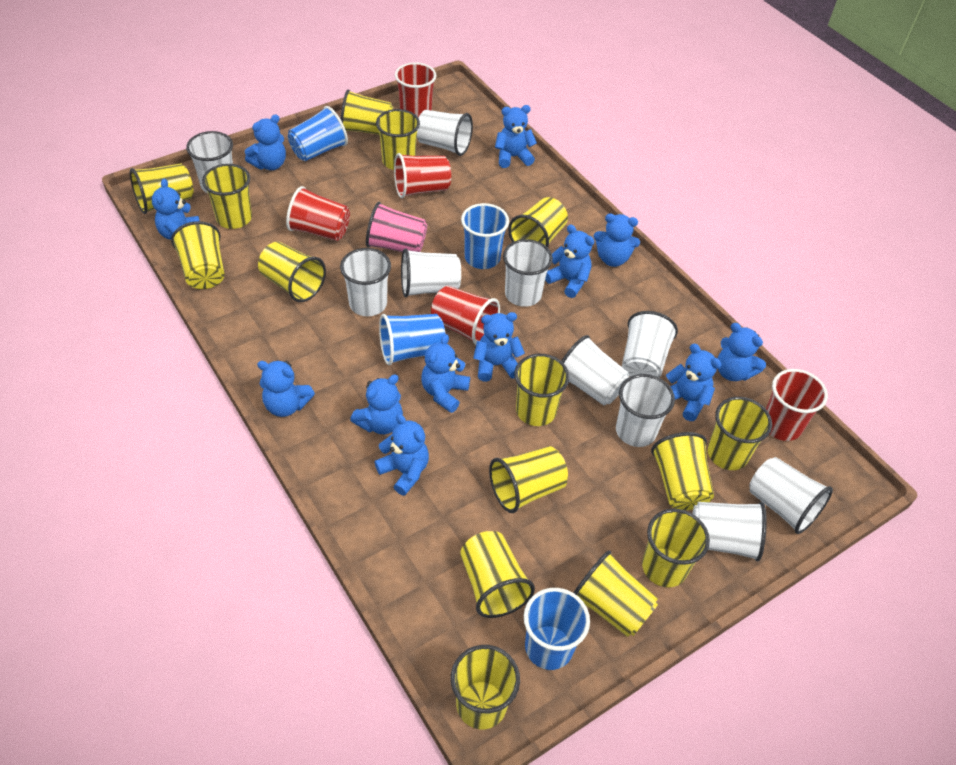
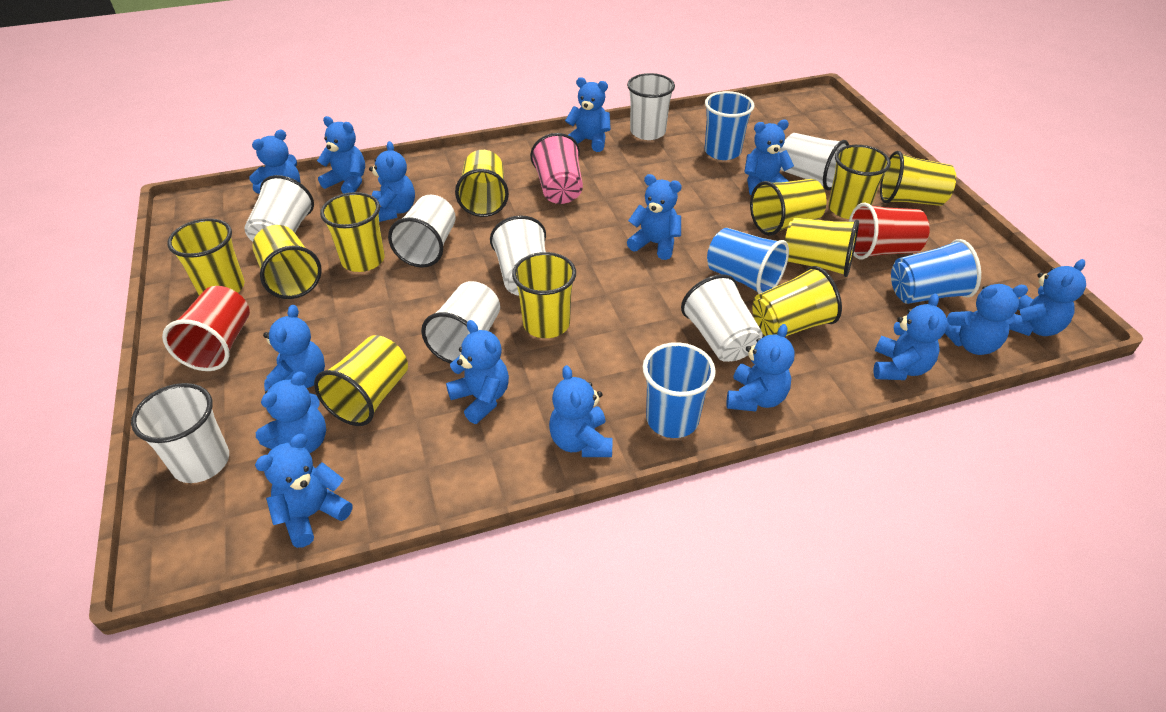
blue teddy bear: 12 -> 15
red cup: 5 -> 2
white cup: 10 -> 8
yellow cup: 15 -> 11

